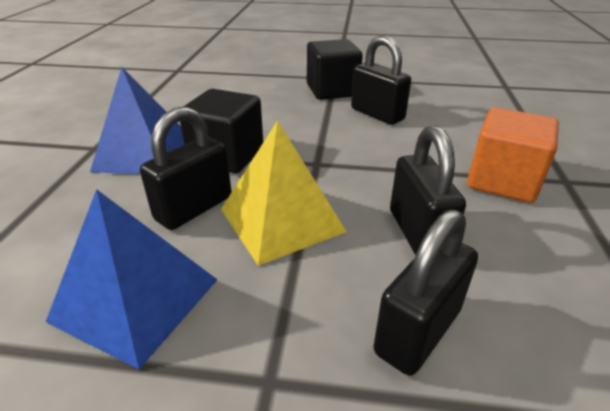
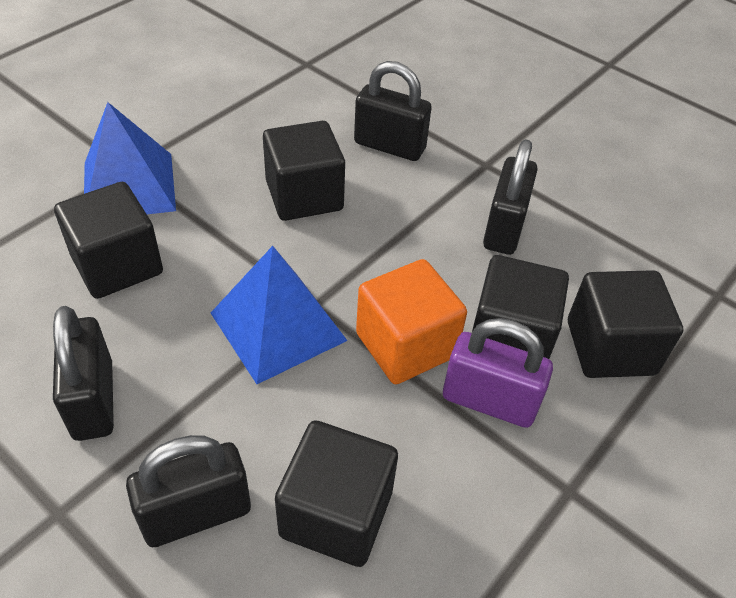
black cube: 2 -> 5
purple padlock: 0 -> 1
yellow pyramid: 1 -> 0

